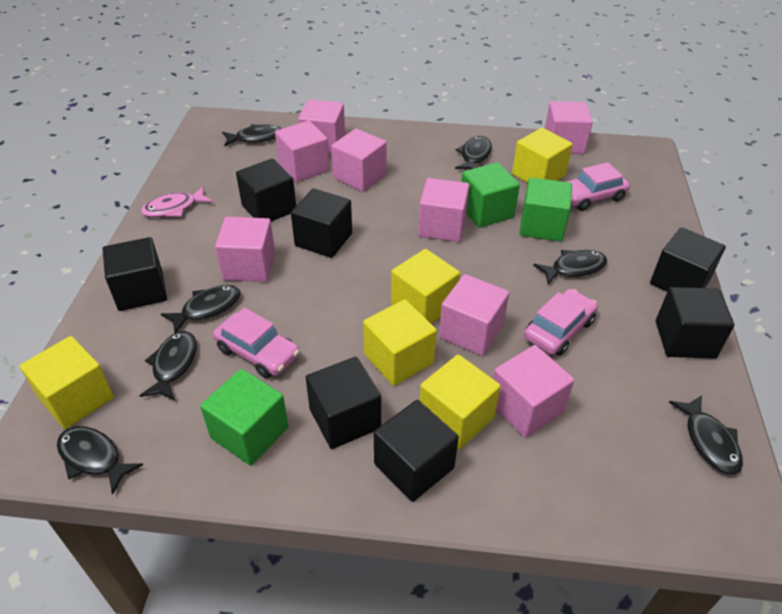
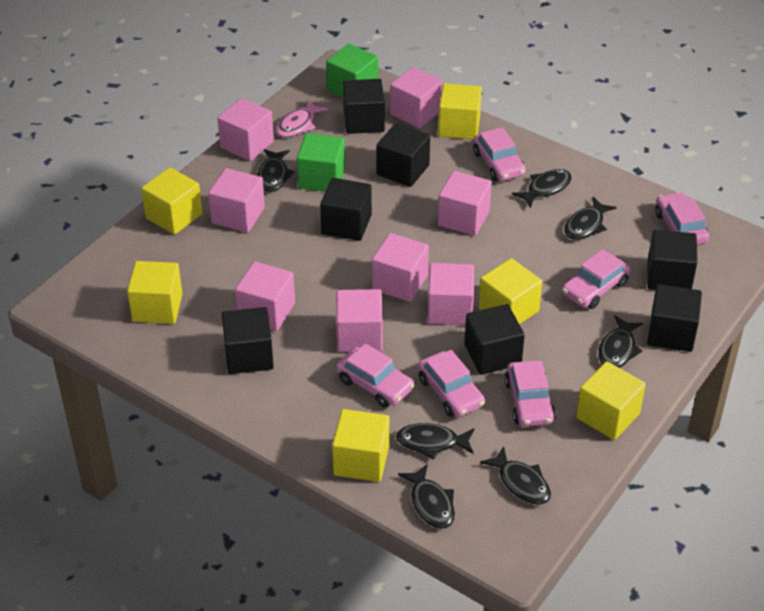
green cube: 3 -> 2
pink car: 3 -> 6
yellow cube: 5 -> 6

